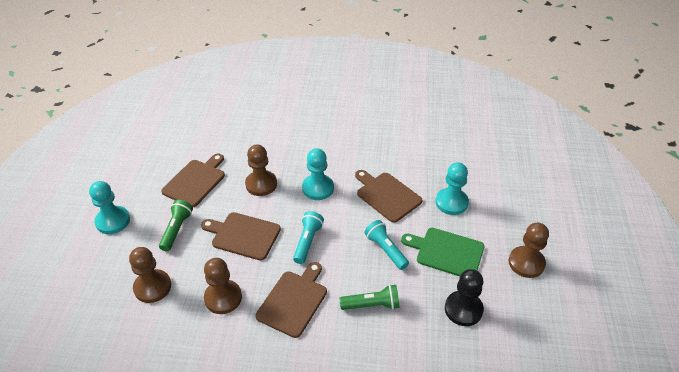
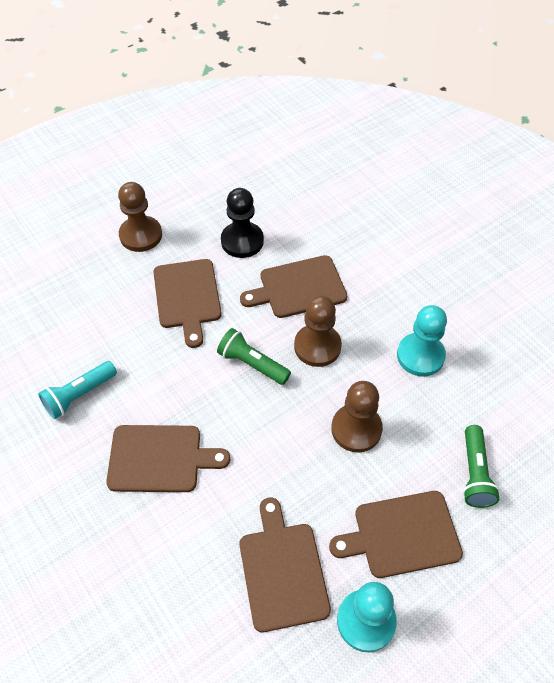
brown cutting board: 4 -> 5
brown pawn: 4 -> 3
green cutting board: 1 -> 0
turquoise flashlight: 2 -> 1
turquoise pawn: 3 -> 2

